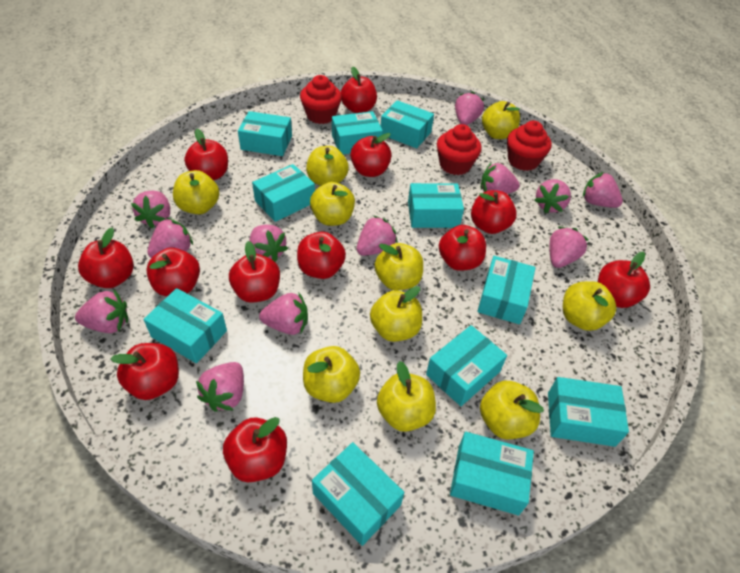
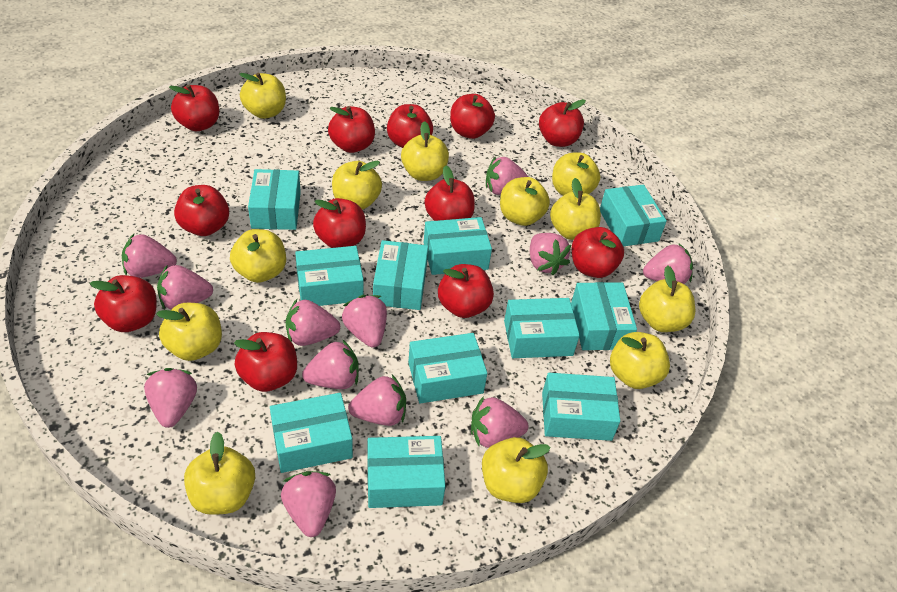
red cupcake: 3 -> 0
yellow apple: 10 -> 12

